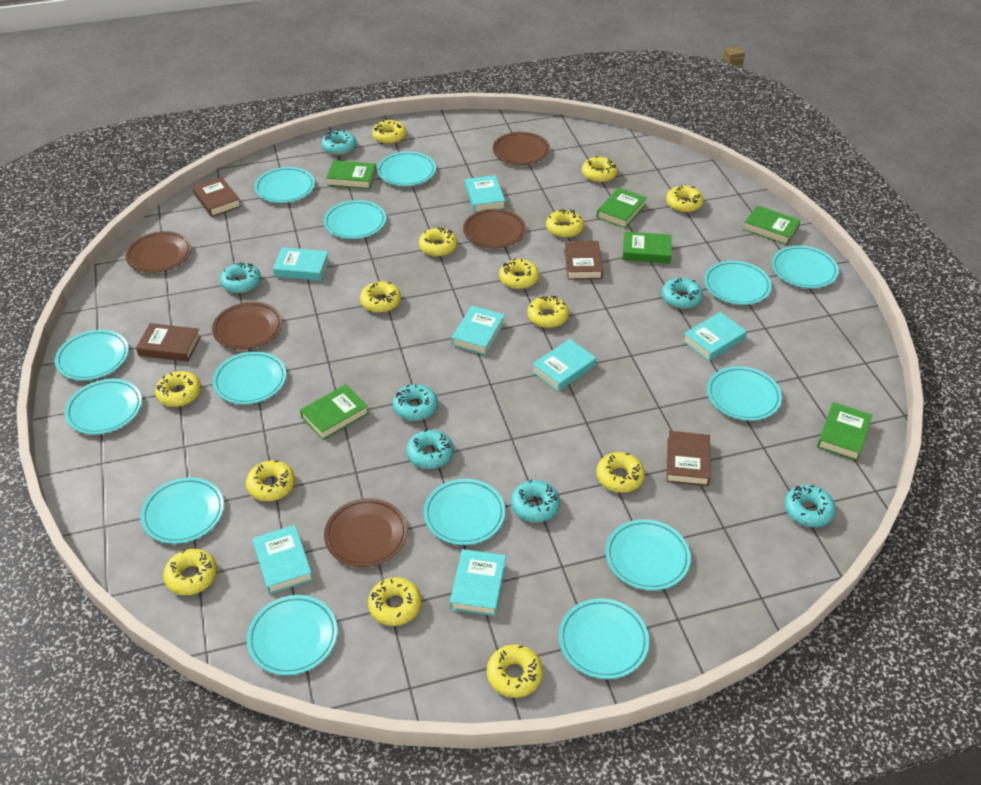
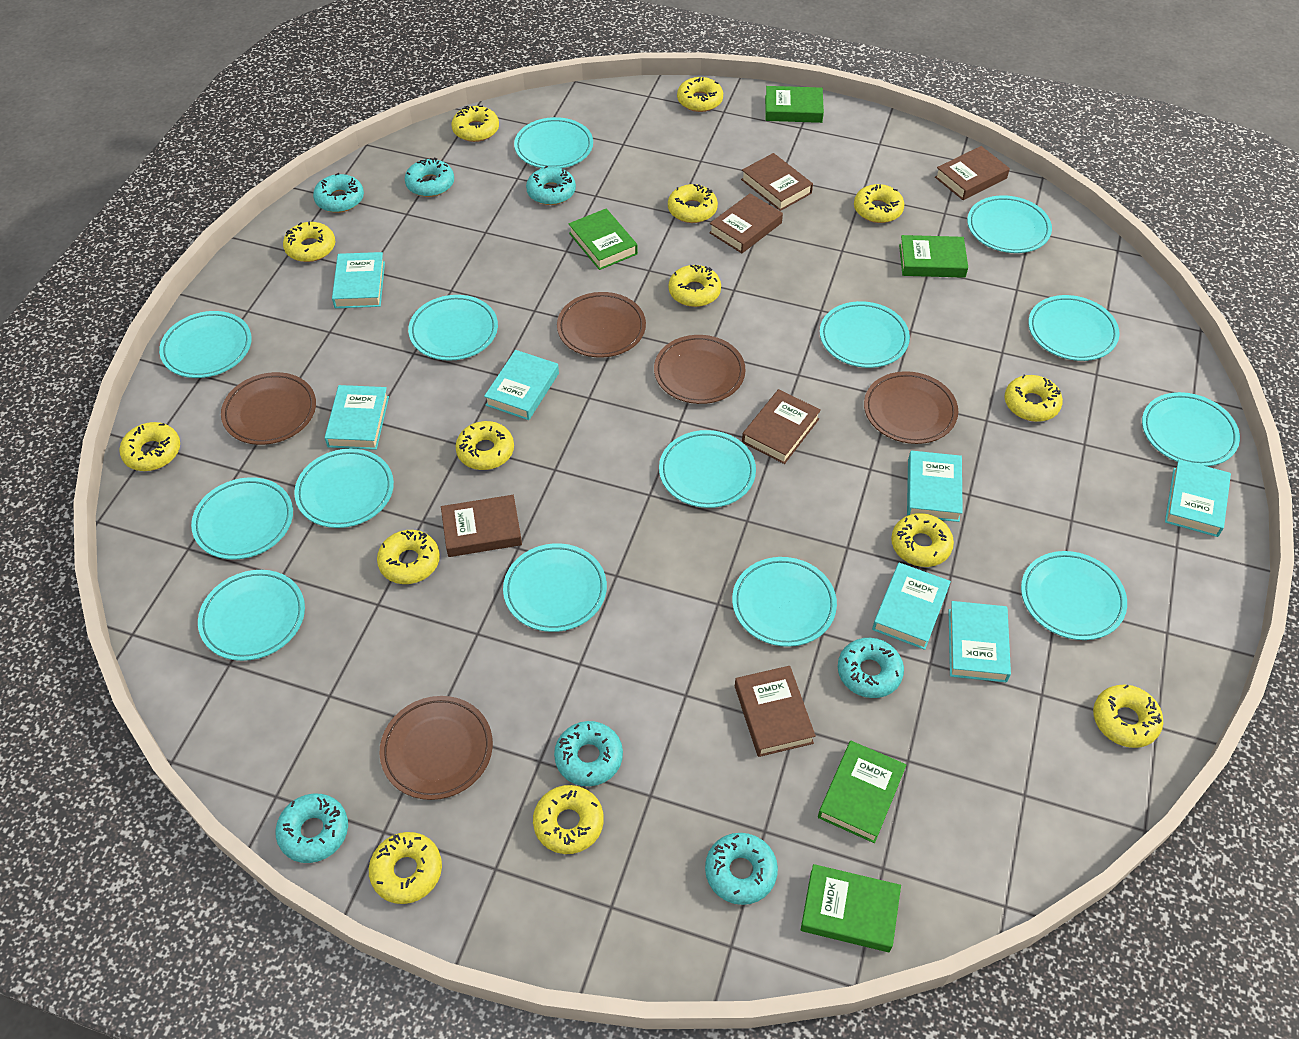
brown book: 4 -> 6
green book: 6 -> 5

